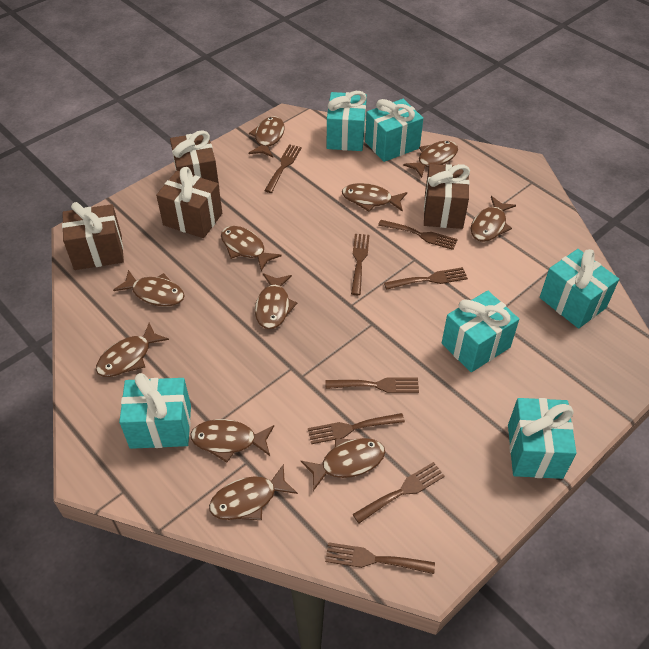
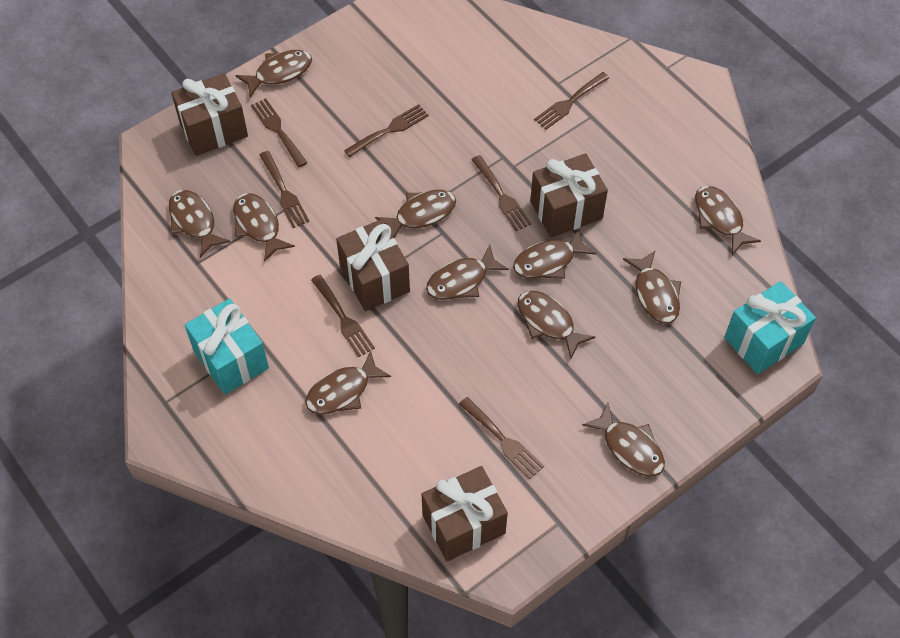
brown fork: 8 -> 7
turquoise gift: 6 -> 2

